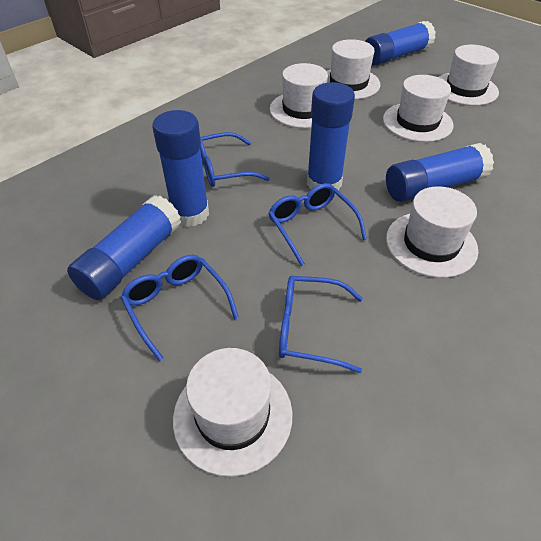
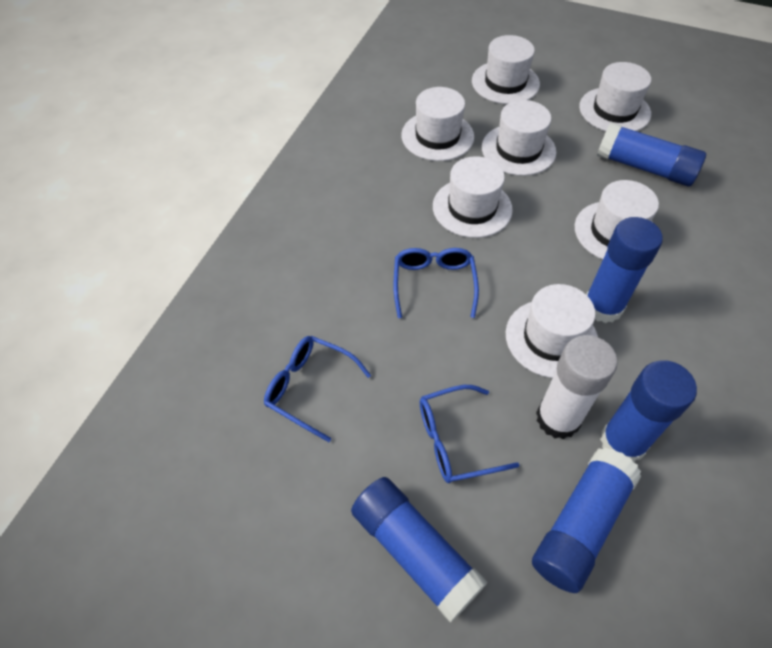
blue glasses: 4 -> 3
white glue stick: 0 -> 1
white hat: 6 -> 7

